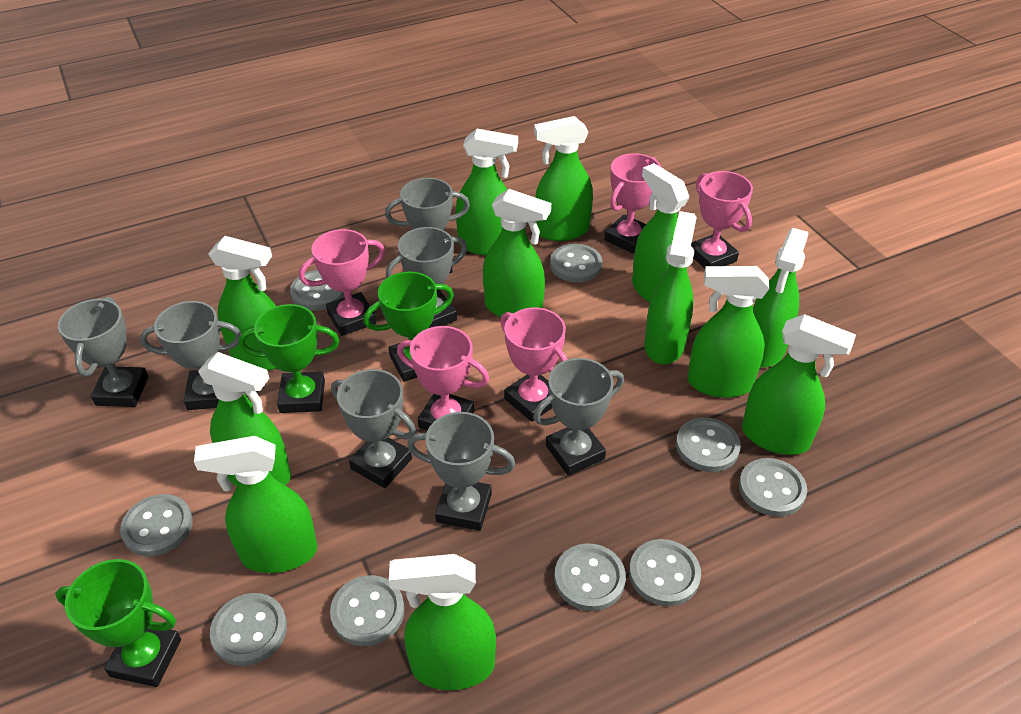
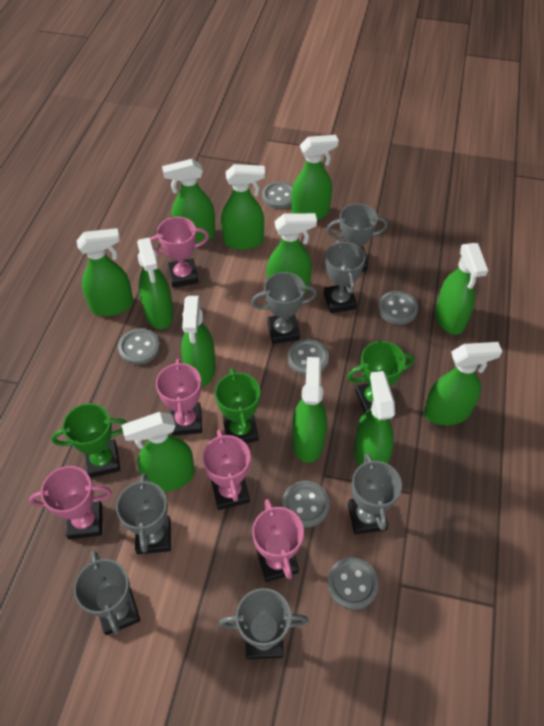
grey button: 9 -> 6

